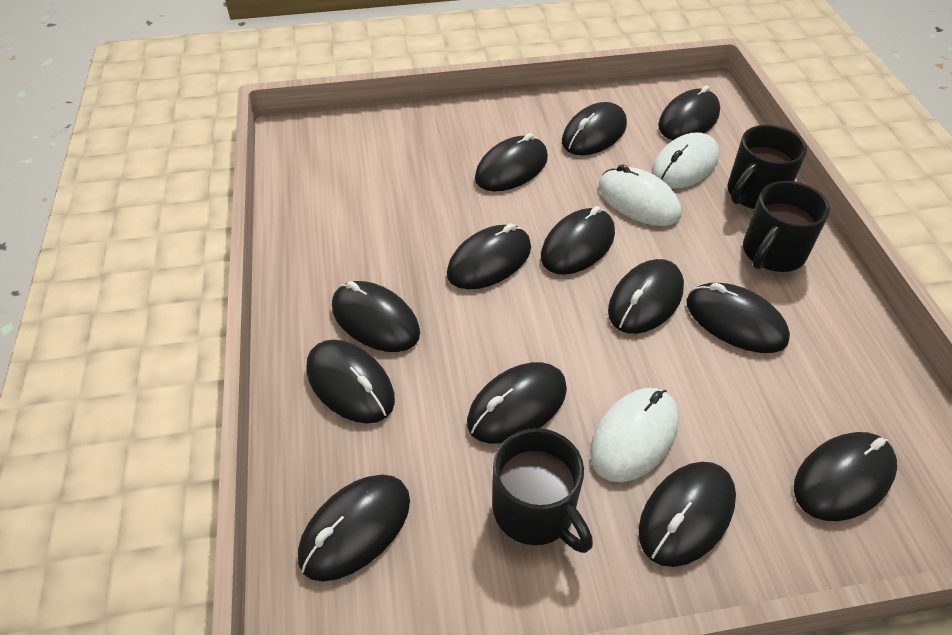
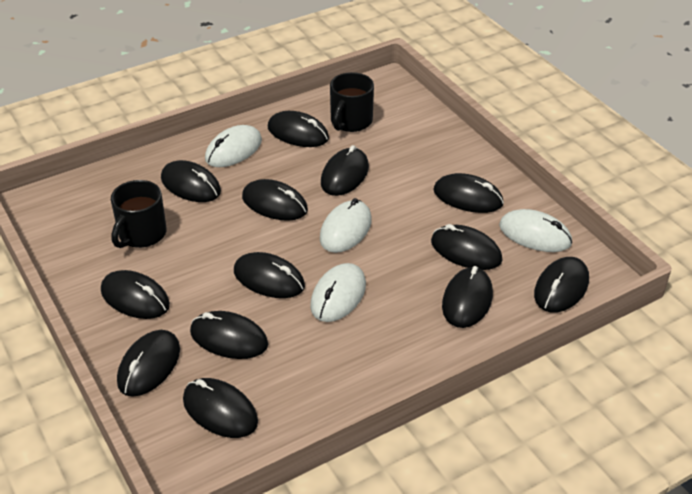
black mug: 3 -> 2
white mouse: 3 -> 4

